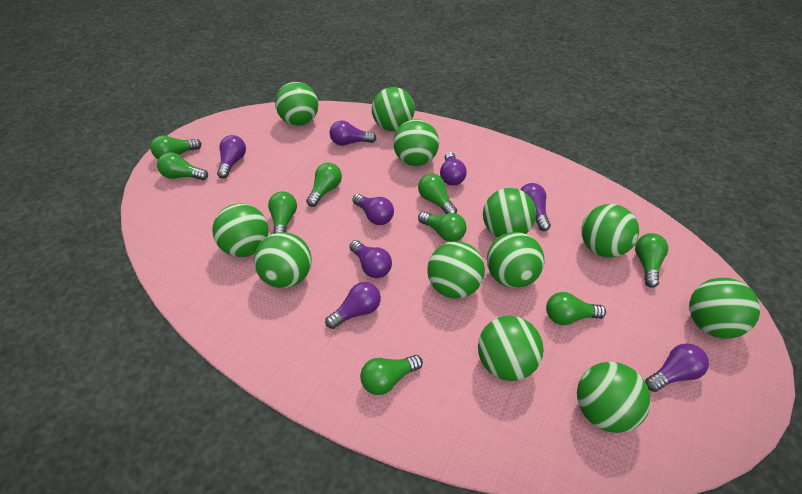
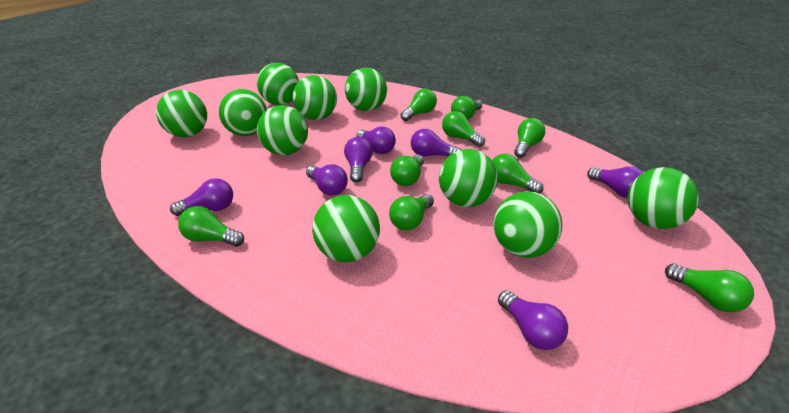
green ball: 12 -> 10
purple light bulb: 8 -> 7

